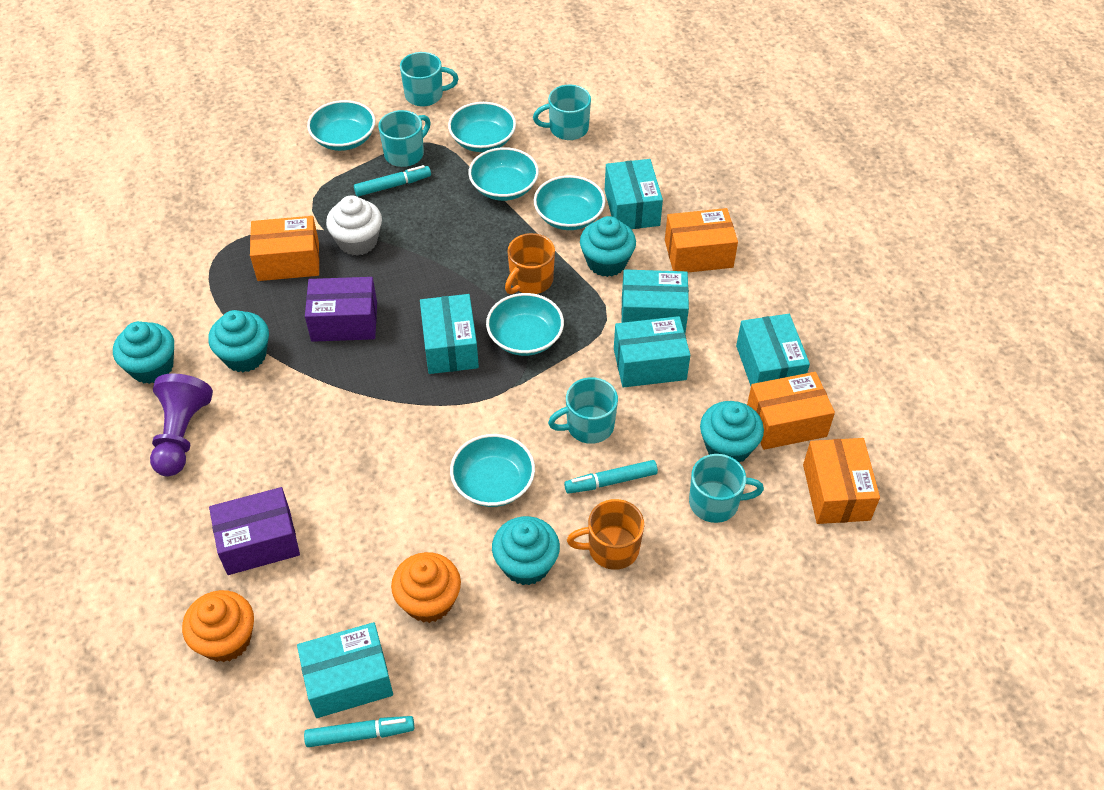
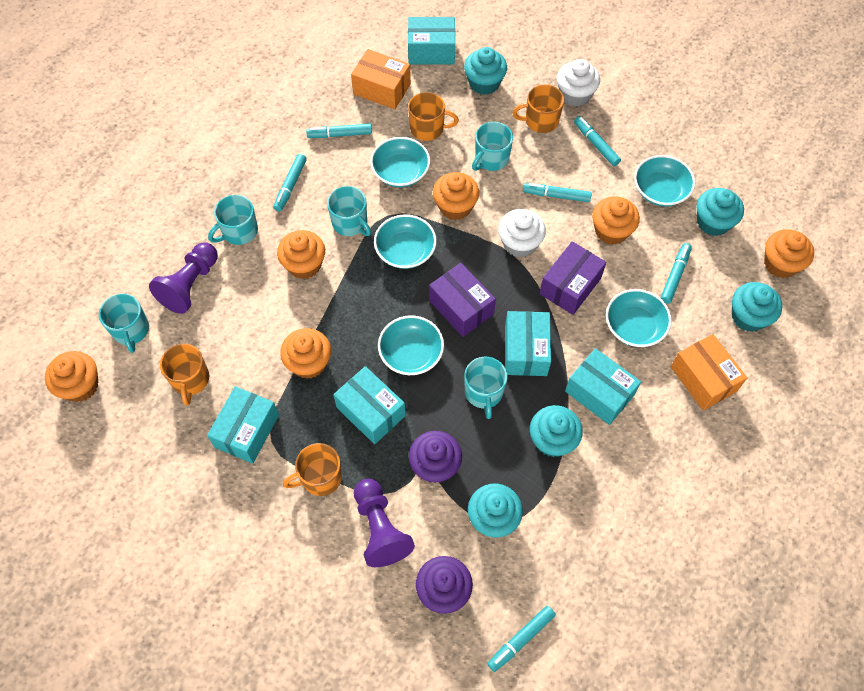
orange box: 4 -> 2
orange cupcake: 2 -> 6
orange mug: 2 -> 4
purple cupcake: 0 -> 2
purple pawn: 1 -> 2
turquoise bowl: 6 -> 5
turquoise box: 6 -> 5
turquoise marker: 3 -> 6
white cupcake: 1 -> 2

